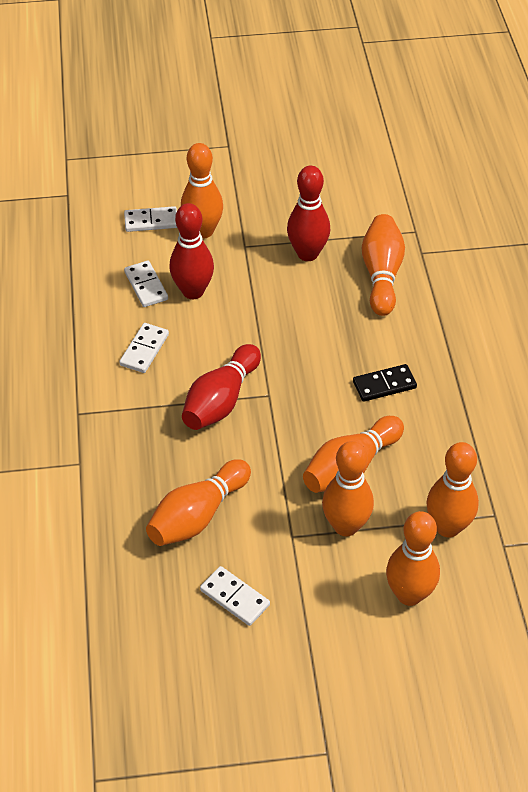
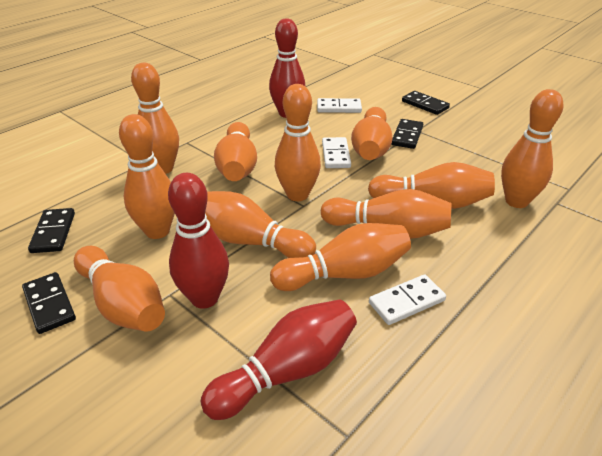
black domino: 1 -> 4
orange bowling pin: 7 -> 11
white domino: 4 -> 3

